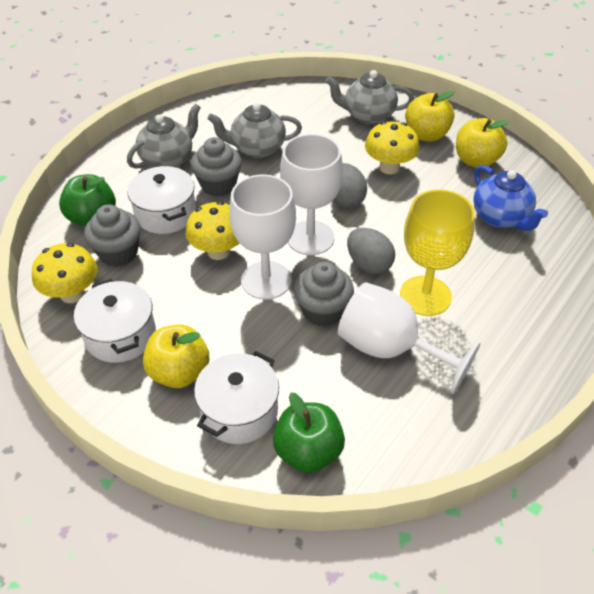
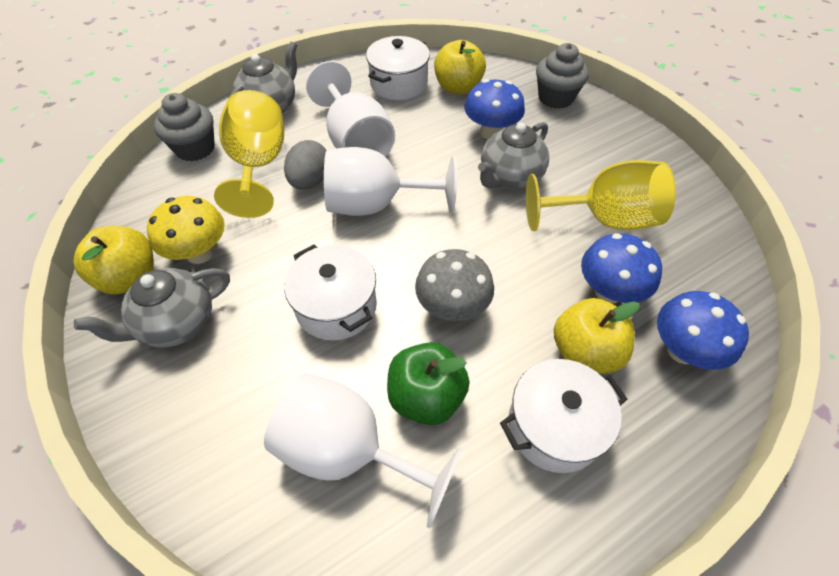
blue mushroom: 0 -> 3
blue teapot: 1 -> 0
green apple: 2 -> 1
grey cupcake: 3 -> 2
grey egg: 2 -> 1
grey mushroom: 0 -> 1
yellow goblet: 1 -> 2
yellow mushroom: 3 -> 1

